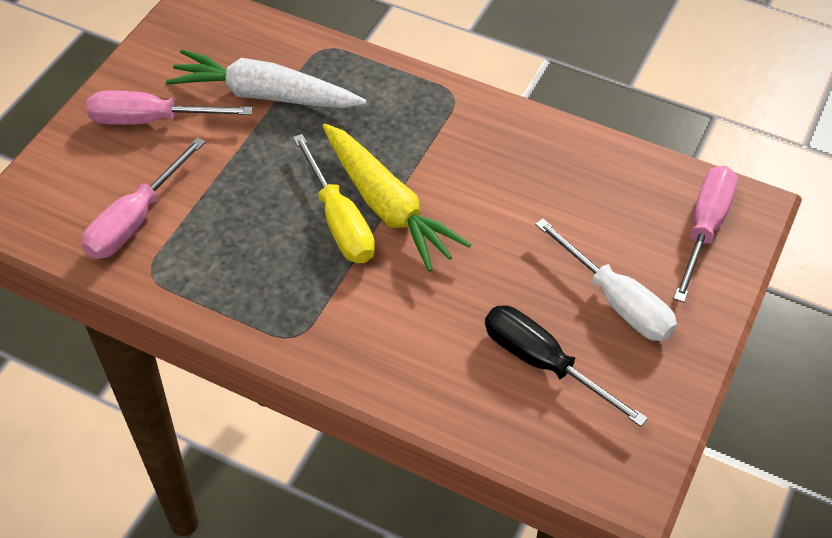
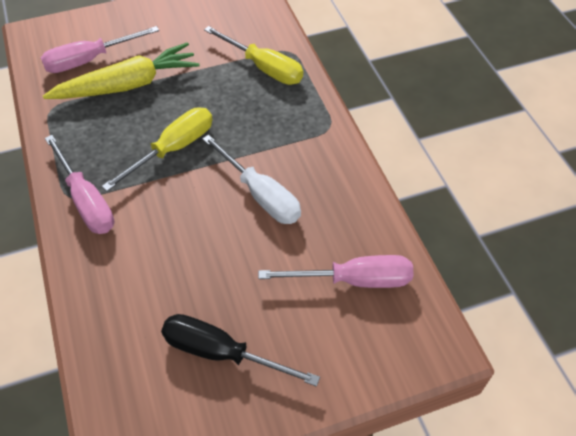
white carrot: 1 -> 0
yellow screwdriver: 1 -> 2

